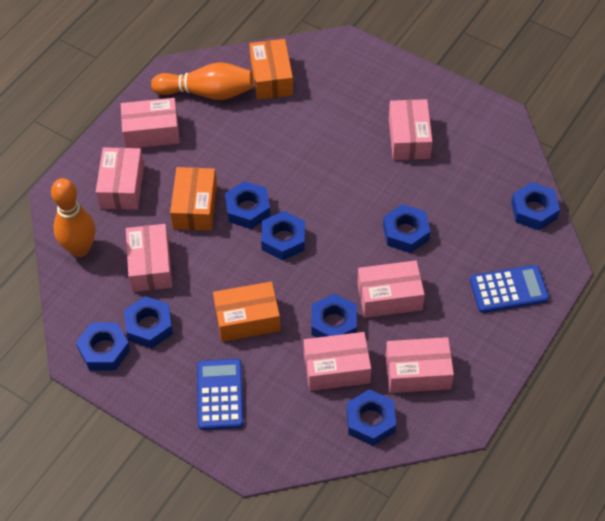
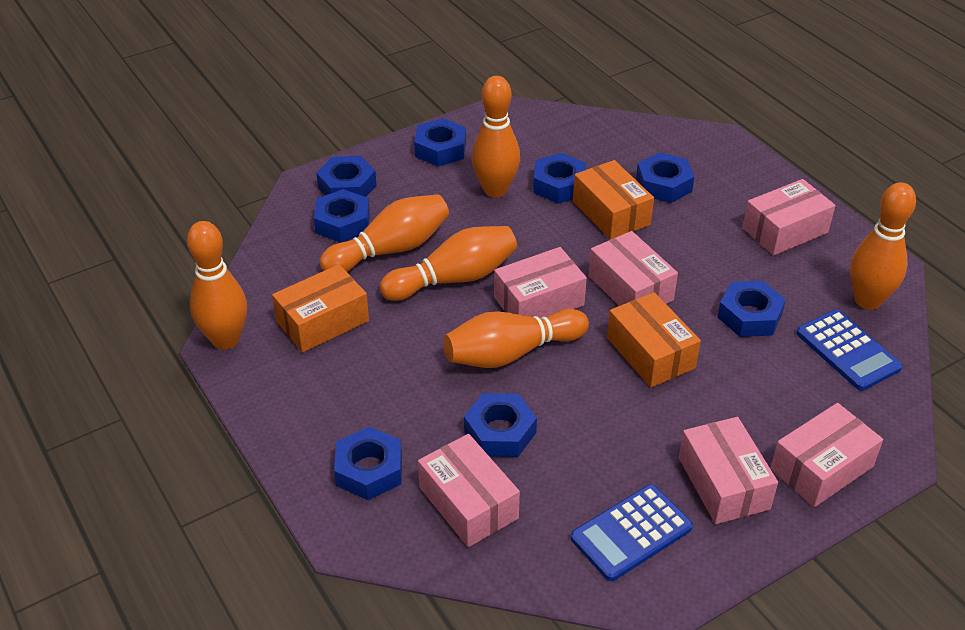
orange bowling pin: 2 -> 6
pink box: 7 -> 6

